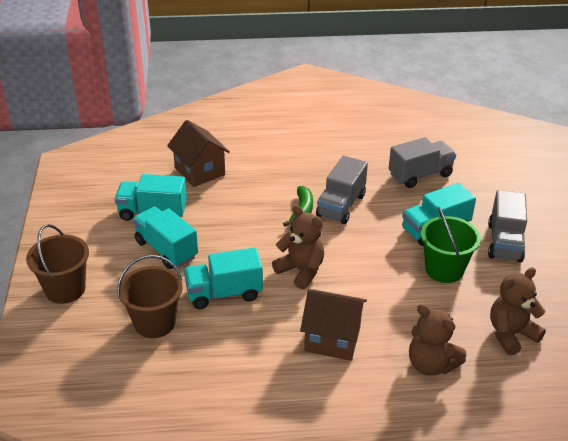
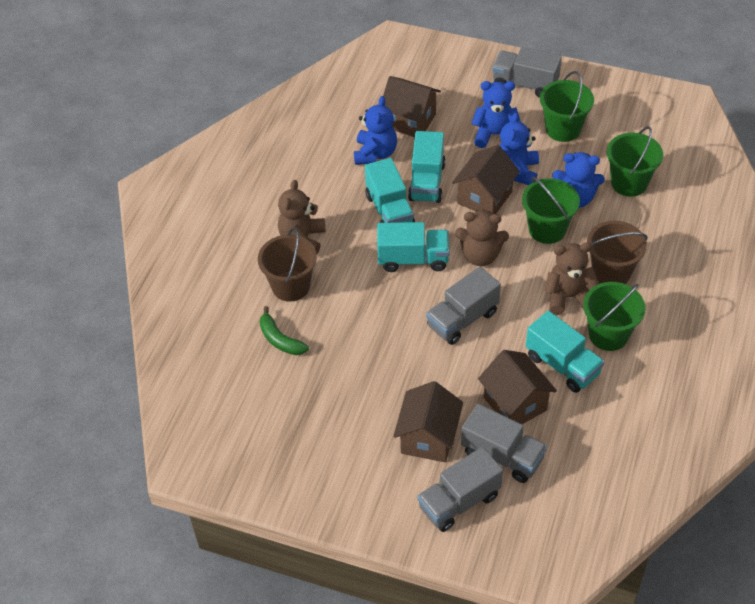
blue teddy bear: 0 -> 4
brown house: 2 -> 4
green bucket: 1 -> 4
grey truck: 3 -> 4

